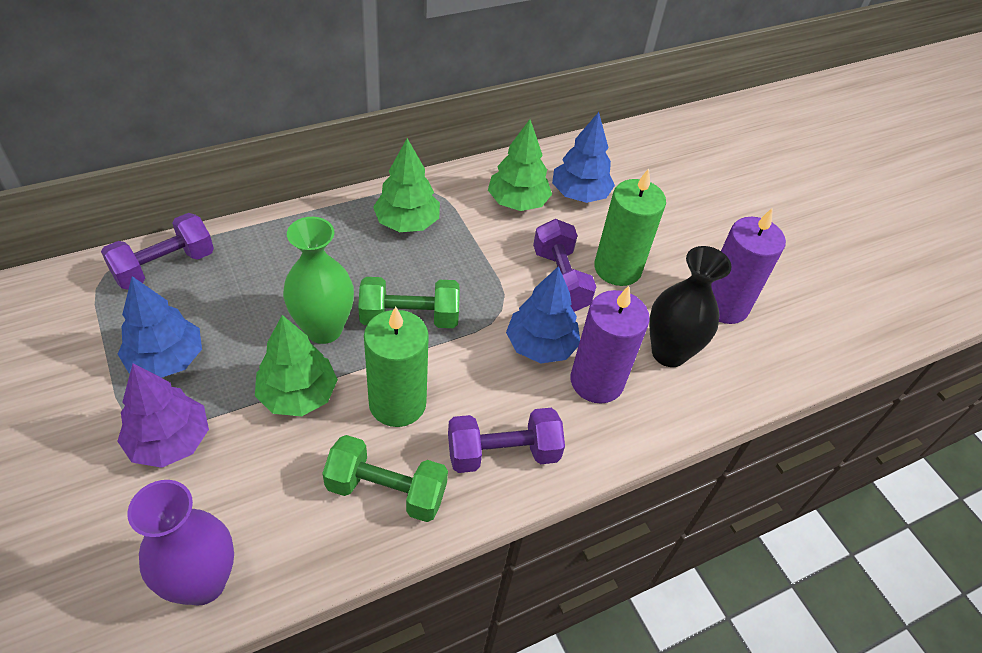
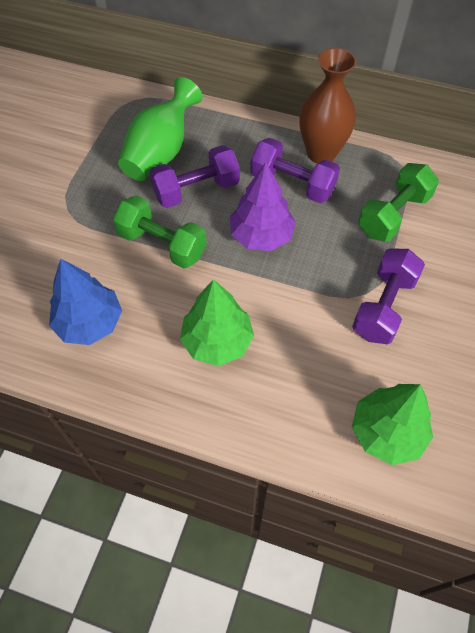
black vase: 1 -> 0
blue tree: 3 -> 1
brown vase: 0 -> 1
green candle: 2 -> 0
green tree: 3 -> 2
purple candle: 2 -> 0
purple vase: 1 -> 0

